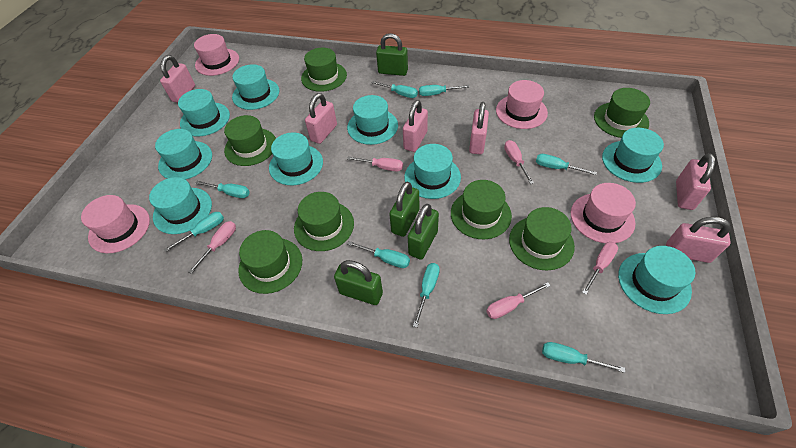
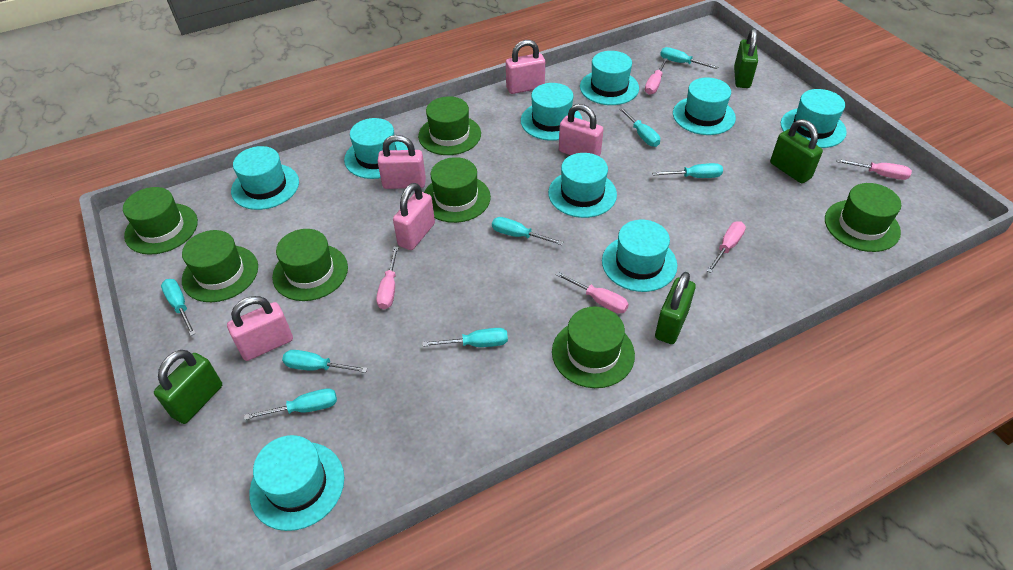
pink hat: 4 -> 0
pink padlock: 6 -> 5

